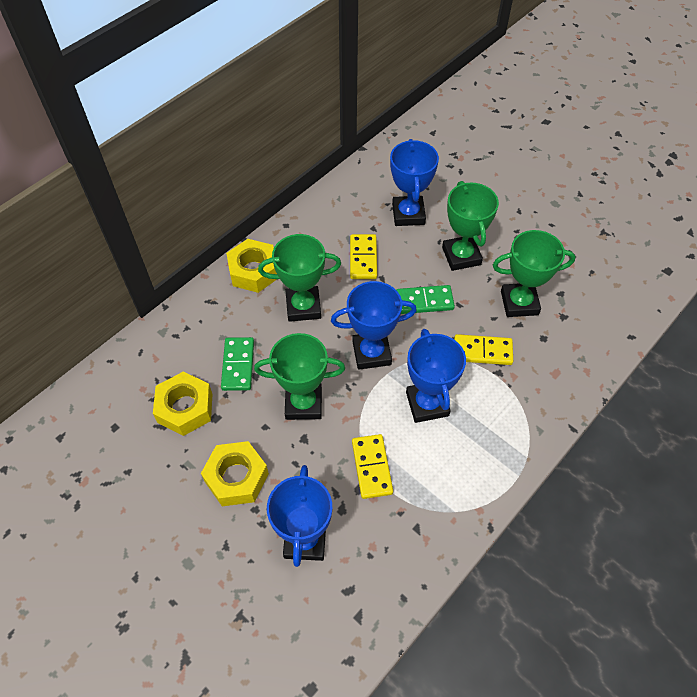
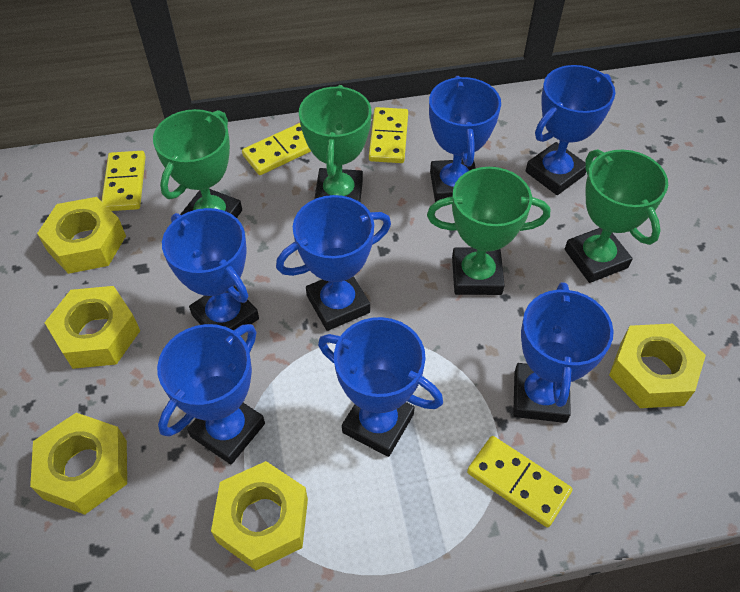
blue trophy: 4 -> 7
green domino: 2 -> 0
yellow domino: 3 -> 4
yellow nut: 3 -> 5

